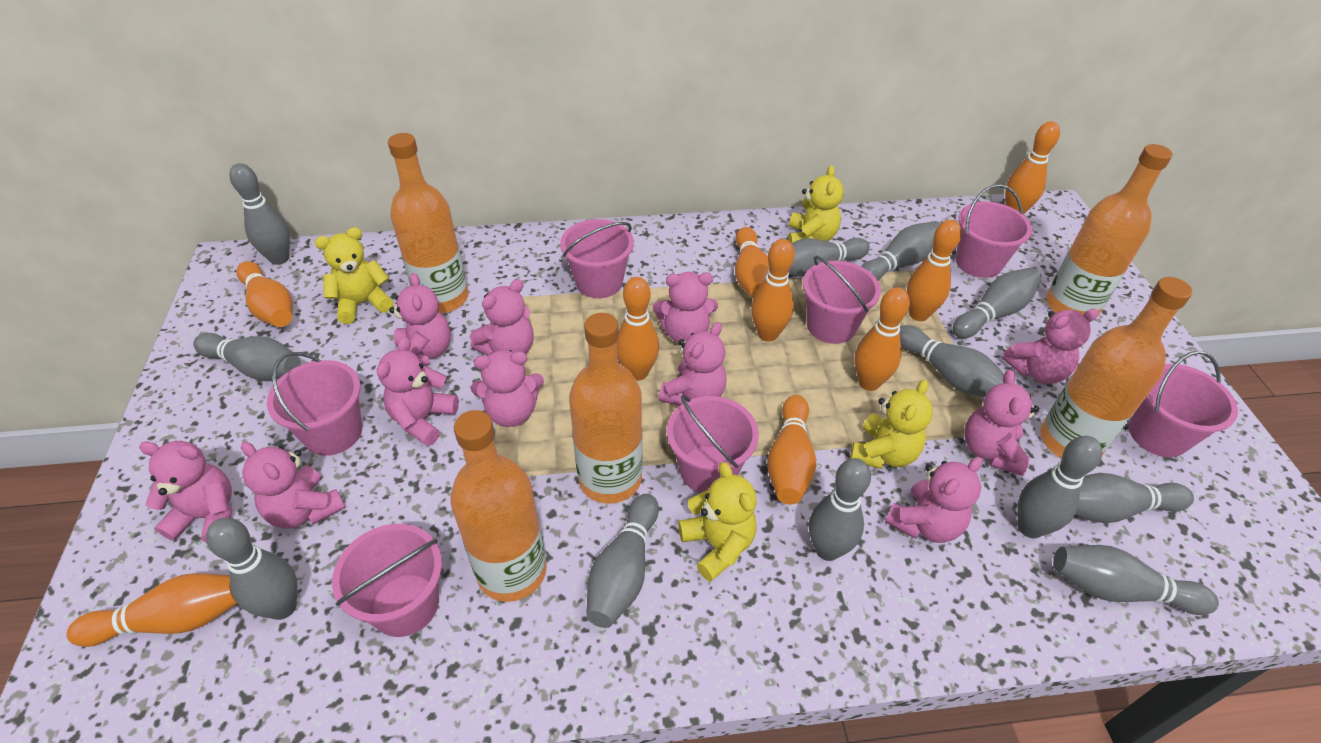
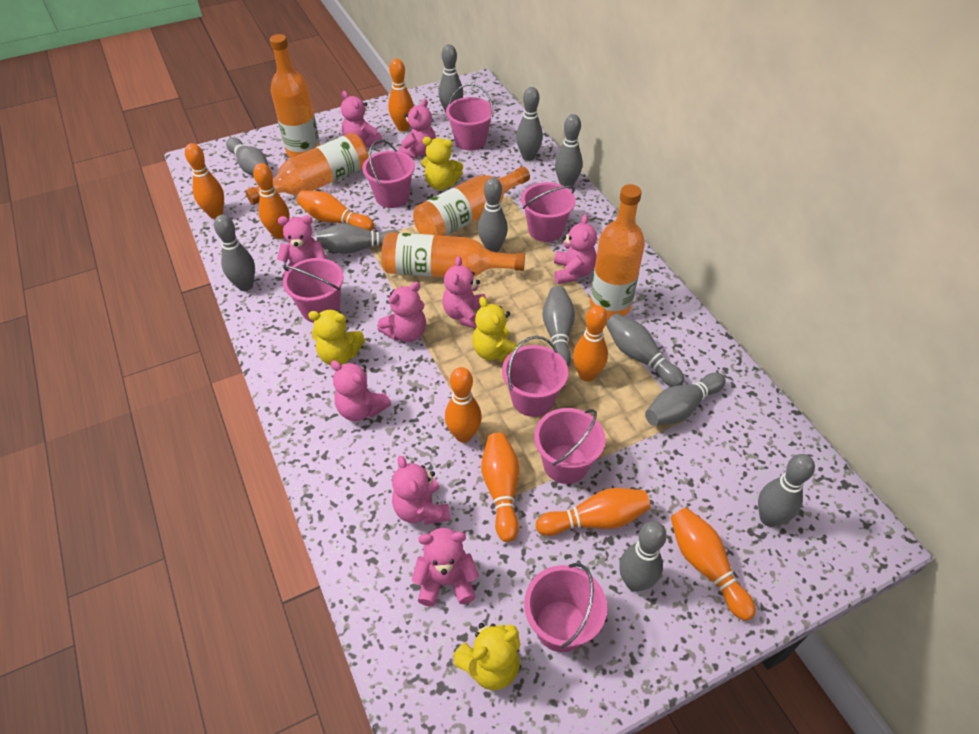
pink teddy bear: 11 -> 9

